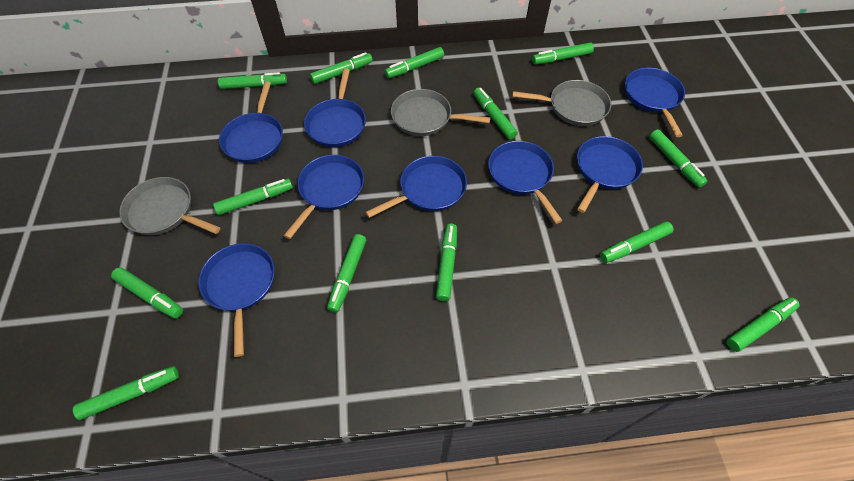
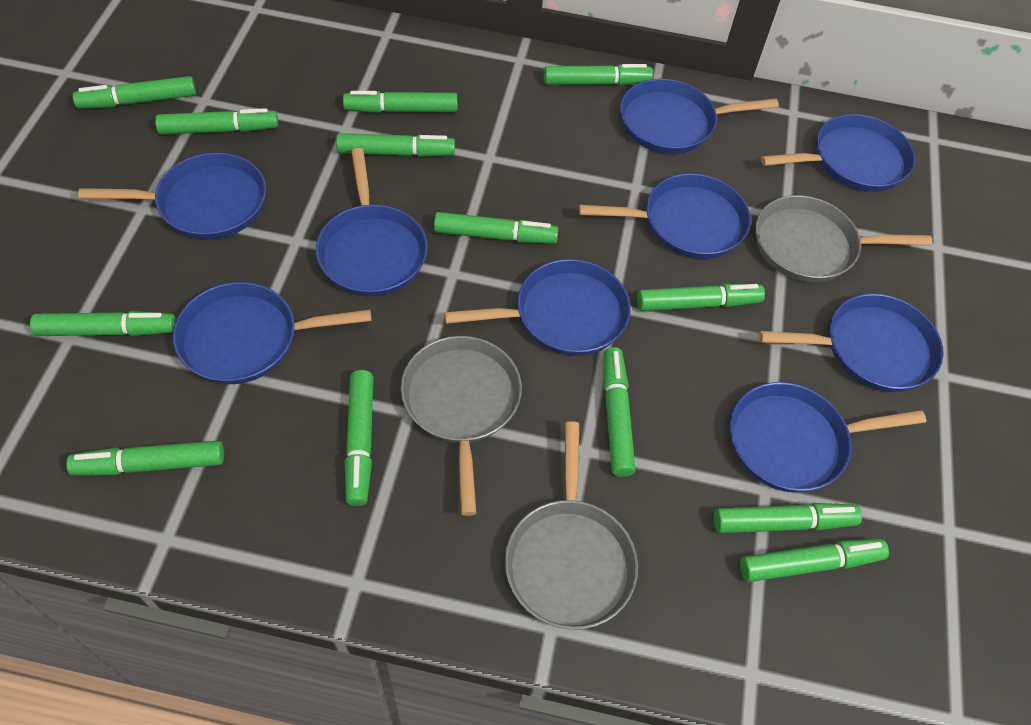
blue pan: 8 -> 9

